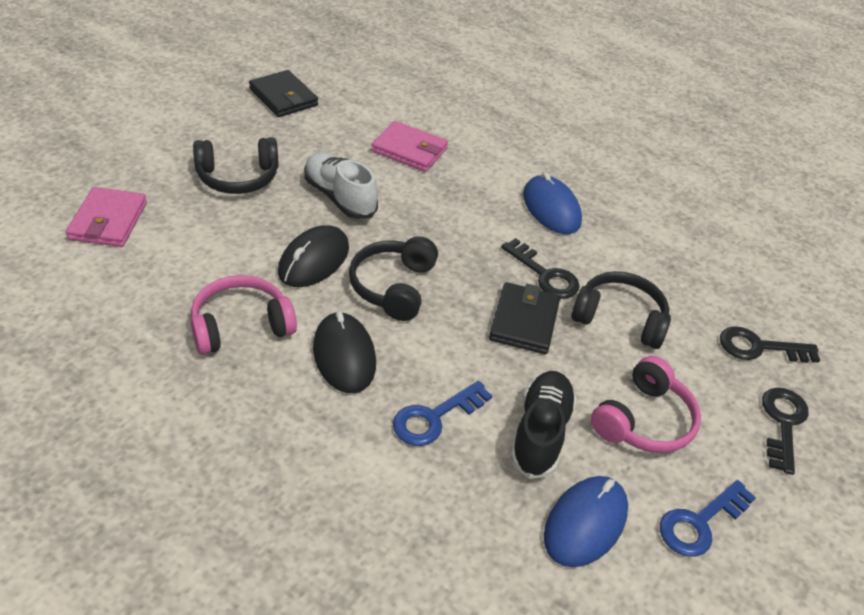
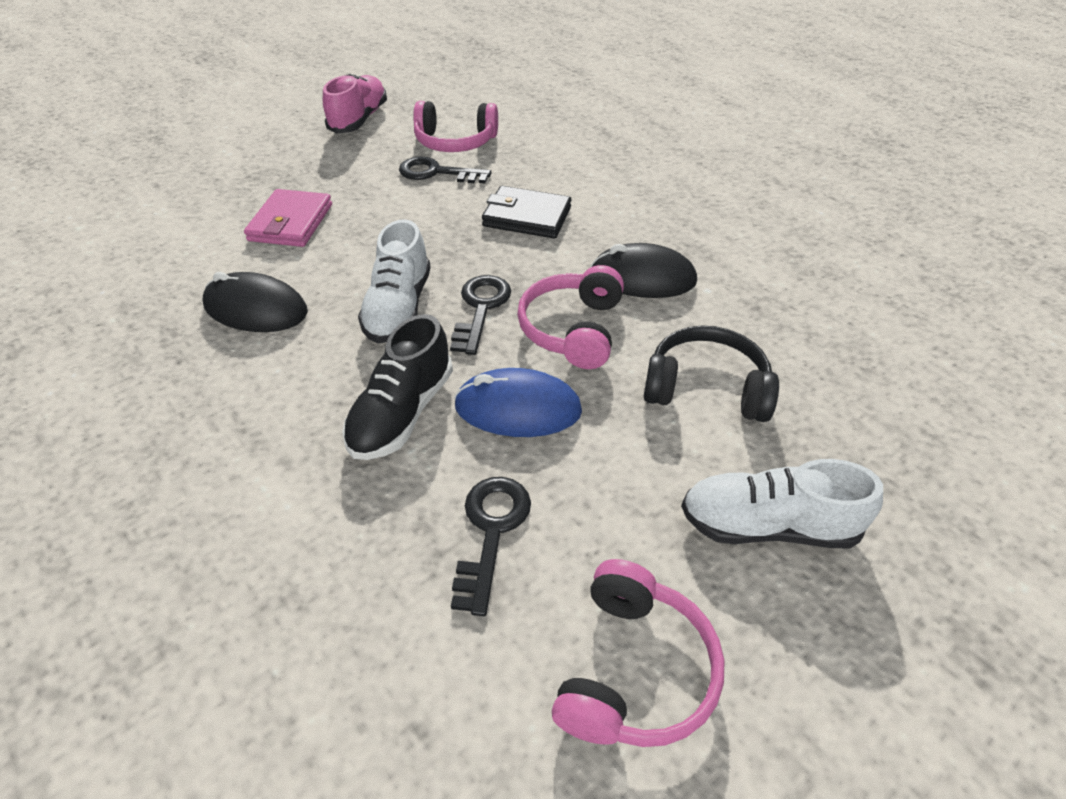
black headphones: 3 -> 1
black wallet: 2 -> 1
blue key: 2 -> 0
blue mouse: 2 -> 1
pink headphones: 2 -> 3
pink shoe: 0 -> 1
pink wallet: 2 -> 1
white shoe: 1 -> 2

